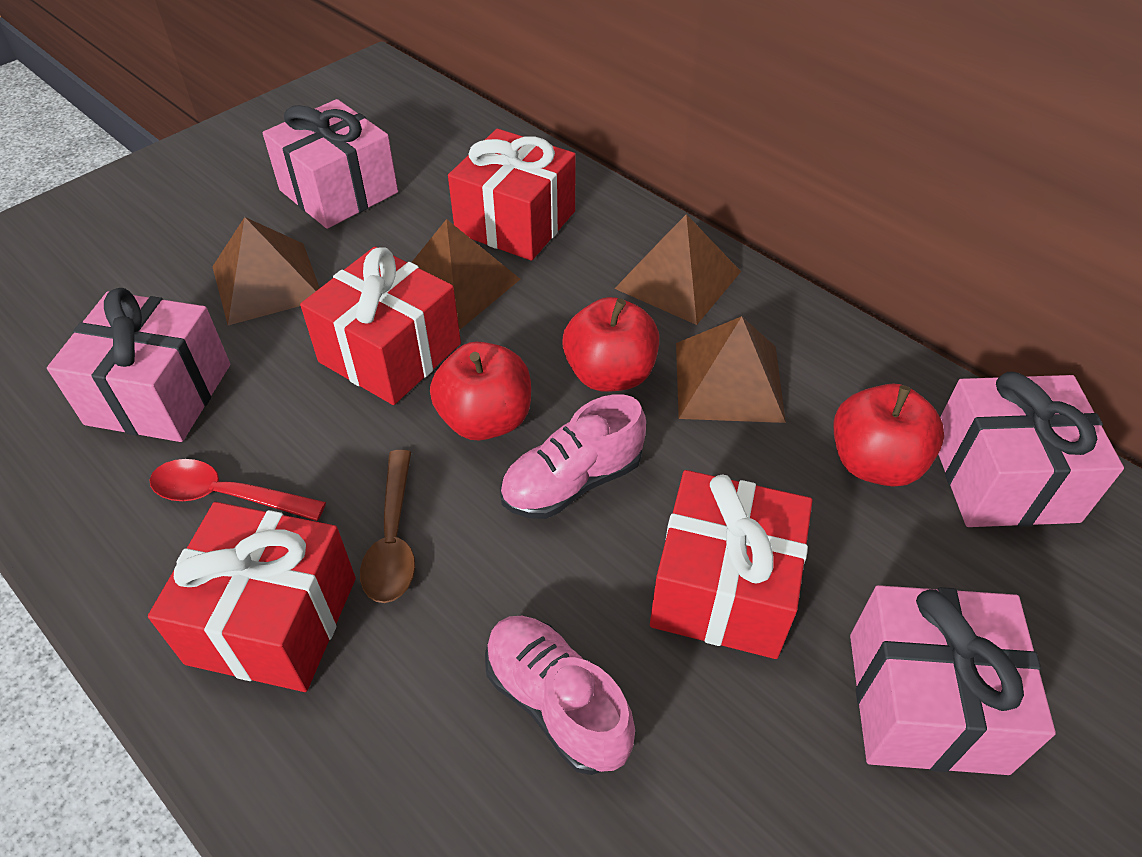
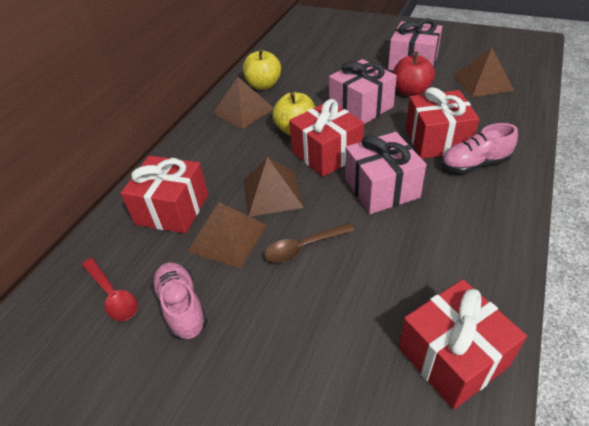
pink gift: 4 -> 3
red apple: 3 -> 1
yellow apple: 0 -> 2

